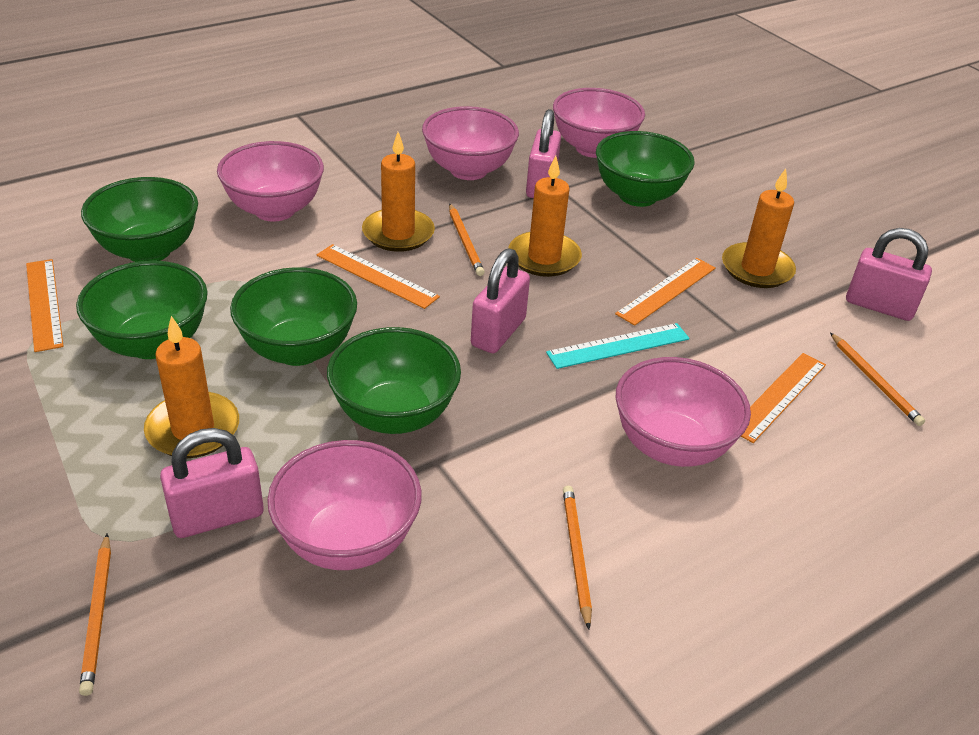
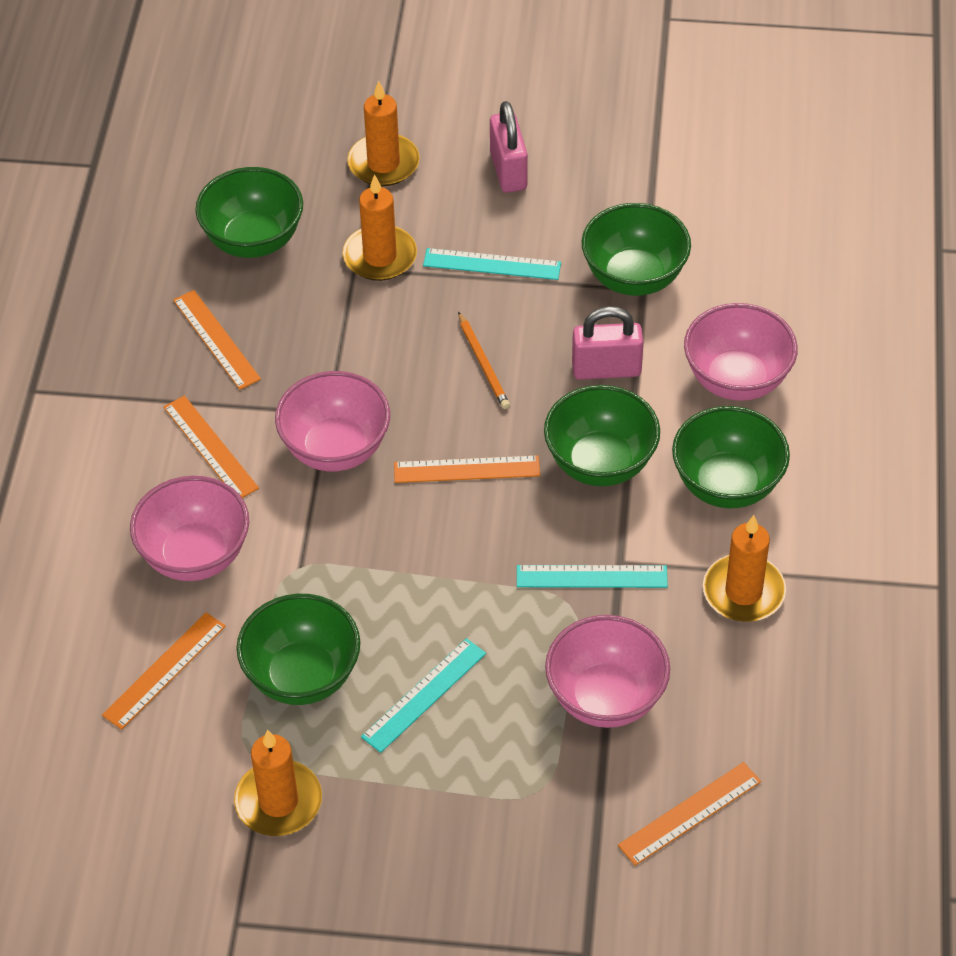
orange pencil: 4 -> 1
orange ruler: 4 -> 5
pink bowl: 5 -> 4
pink padlock: 4 -> 2
turquoise ruler: 1 -> 3

